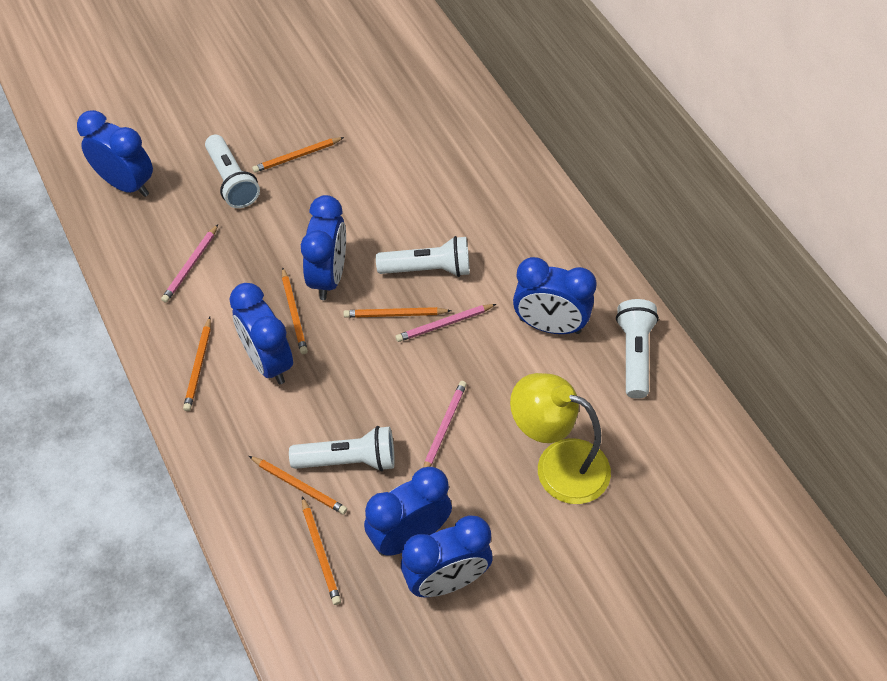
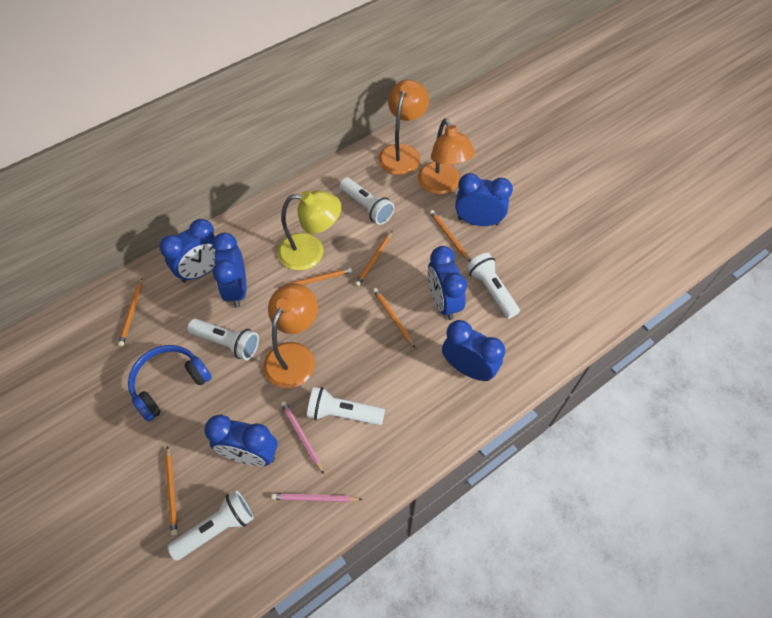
blue headphones: 0 -> 1
orange lamp: 0 -> 3
pink pencil: 3 -> 2
white flashlight: 4 -> 5

